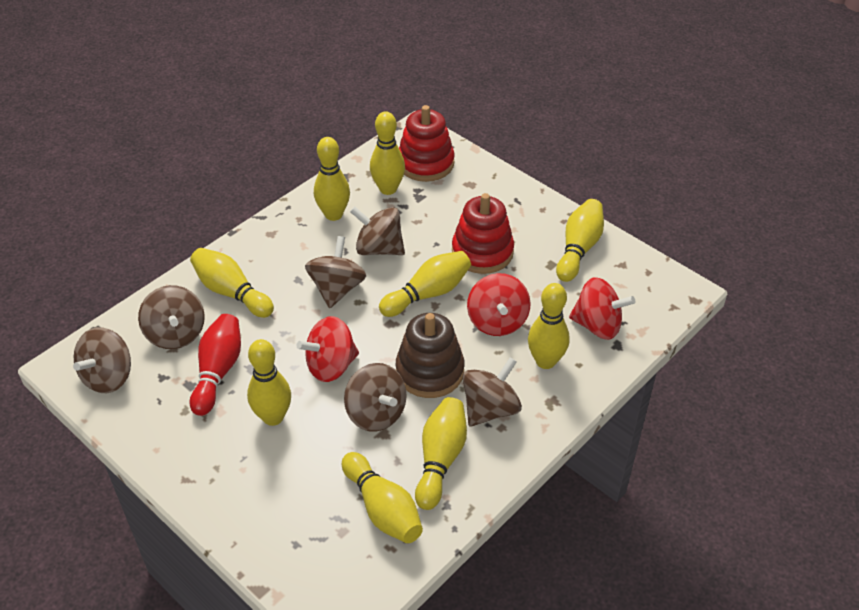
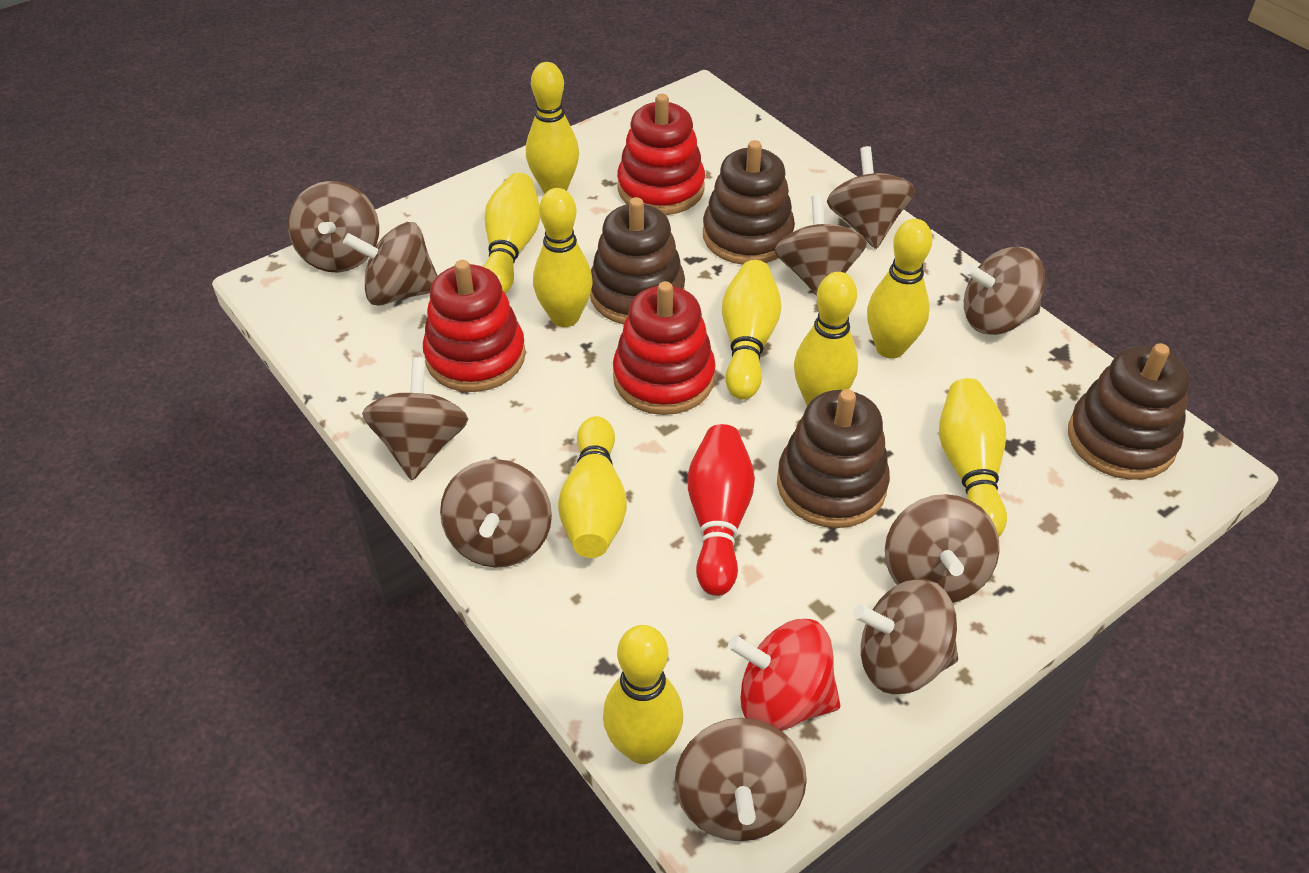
brown spinning top: 6 -> 10
brown stacking toy: 1 -> 4
red spinning top: 3 -> 1
red stacking toy: 2 -> 3

